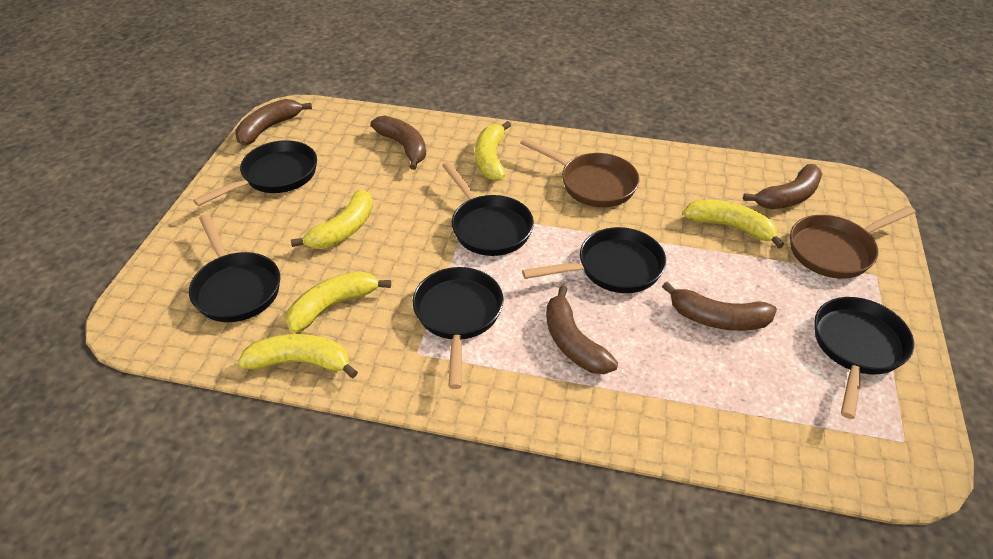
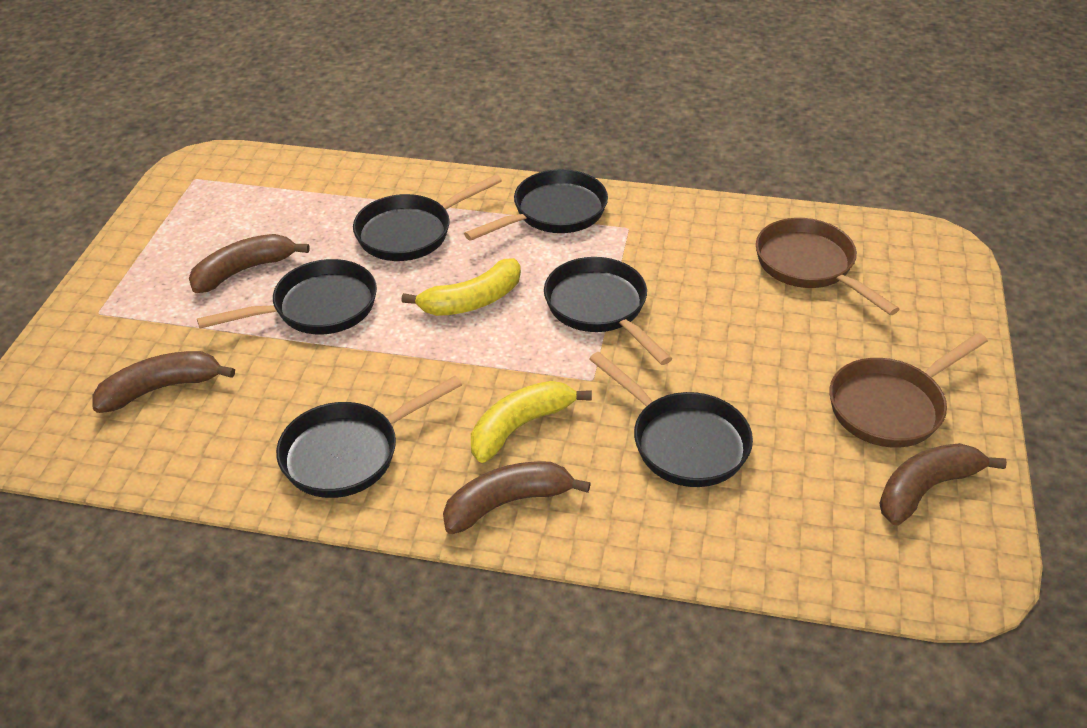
brown banana: 5 -> 4
yellow banana: 5 -> 2

